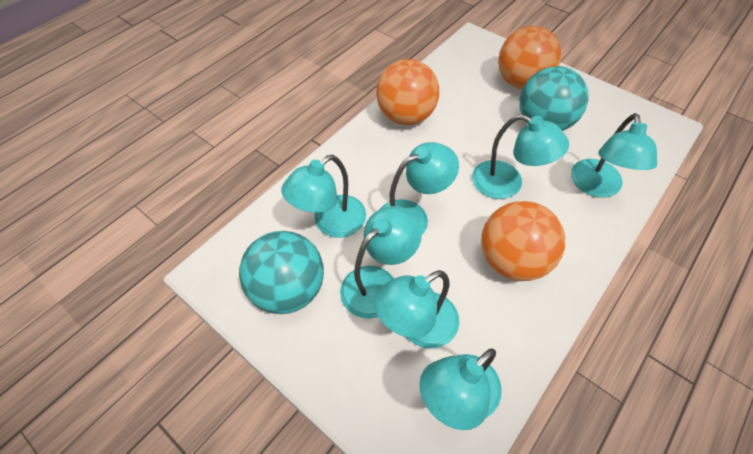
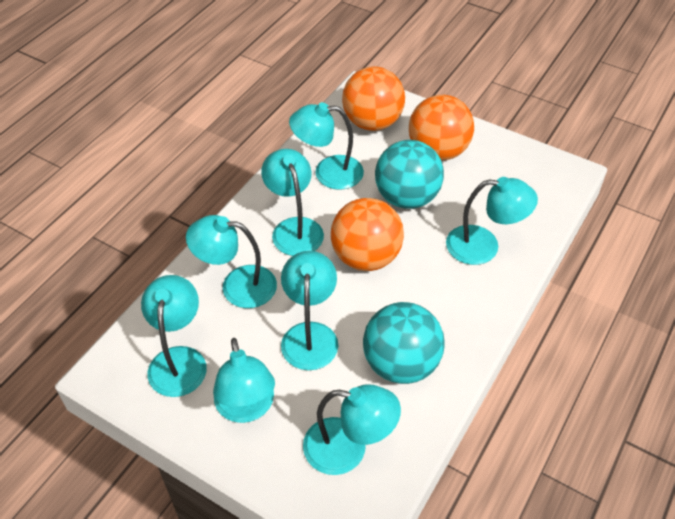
turquoise lamp: 7 -> 8

